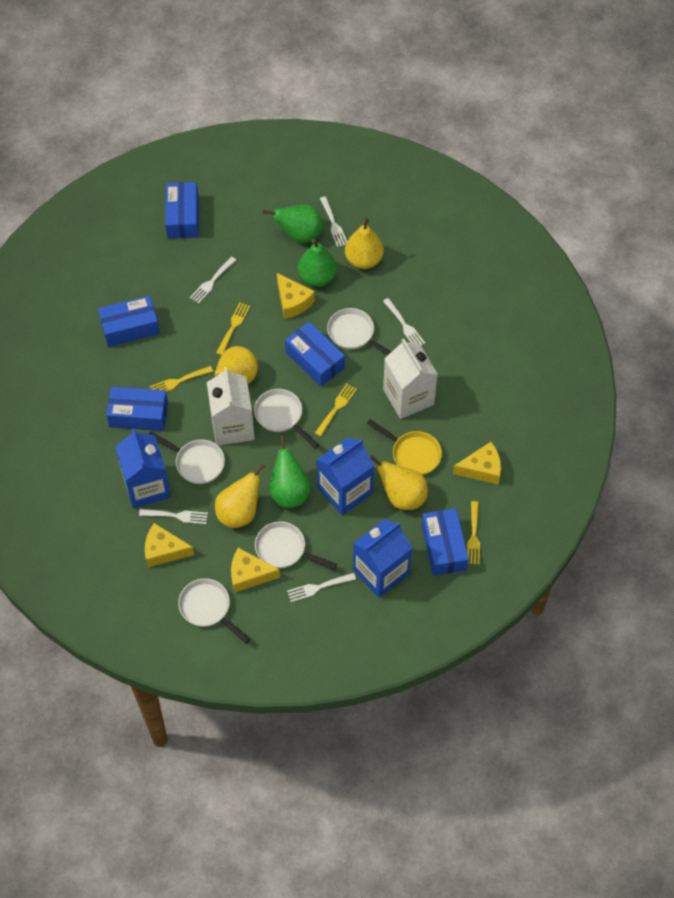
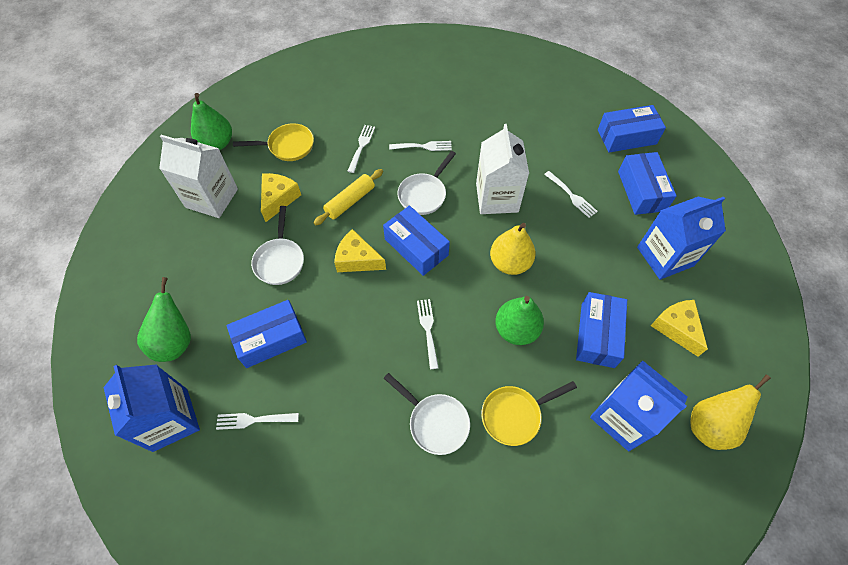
white pan: 5 -> 3
yellow cheese: 4 -> 3
yellow fork: 4 -> 0
yellow pan: 1 -> 2
yellow pear: 4 -> 2
yellow rolling pin: 0 -> 1

